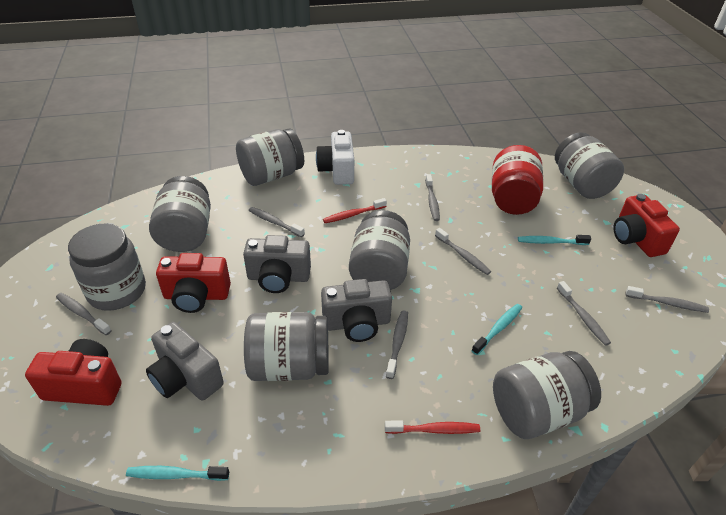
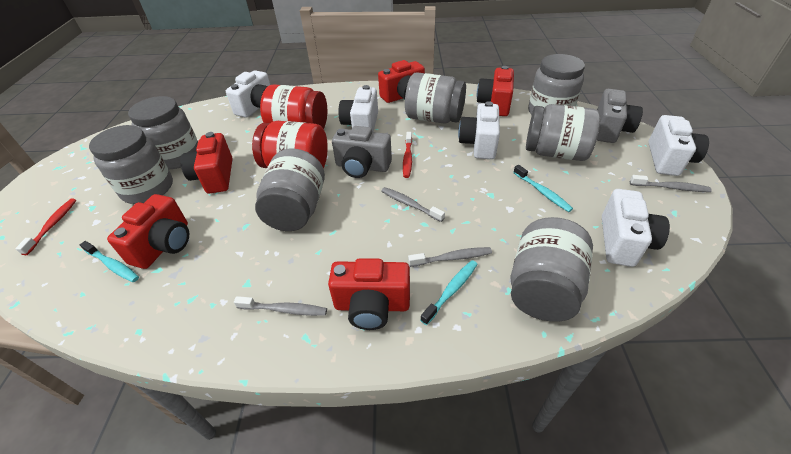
grey camera: 3 -> 2
grey toothbrush: 7 -> 4
red camera: 3 -> 5
red jar: 1 -> 2
white camera: 1 -> 5

